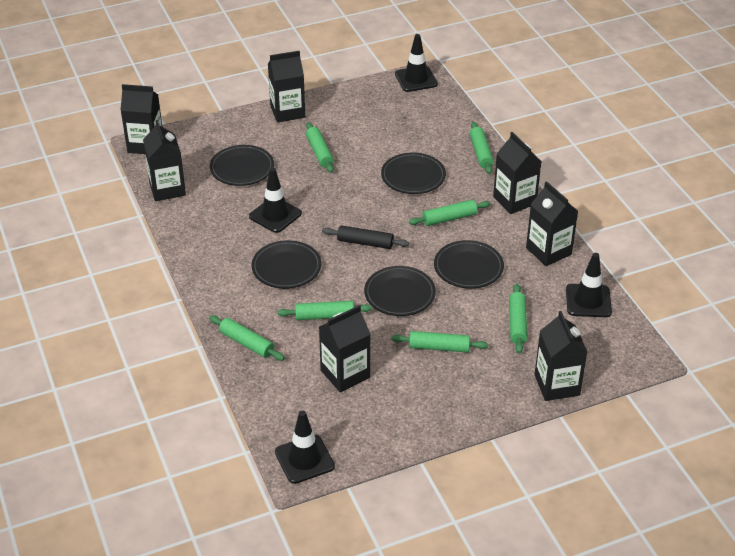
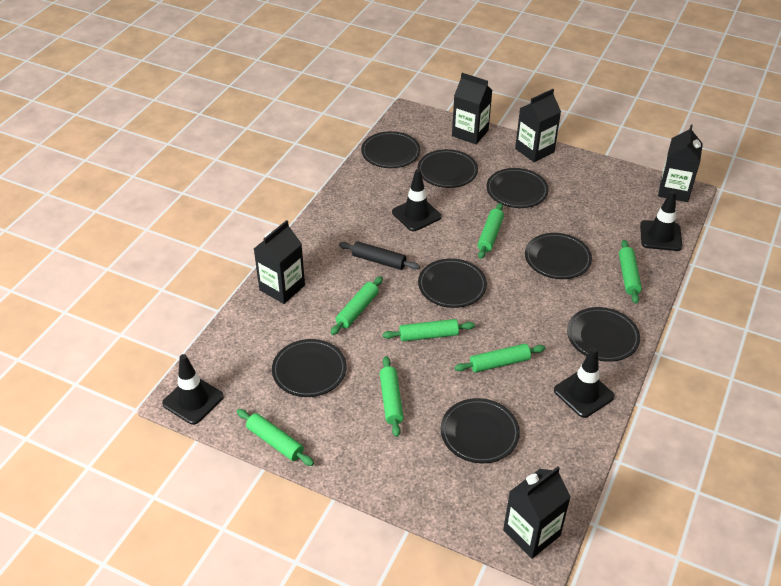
black carton: 7 -> 5
black plate: 5 -> 8

